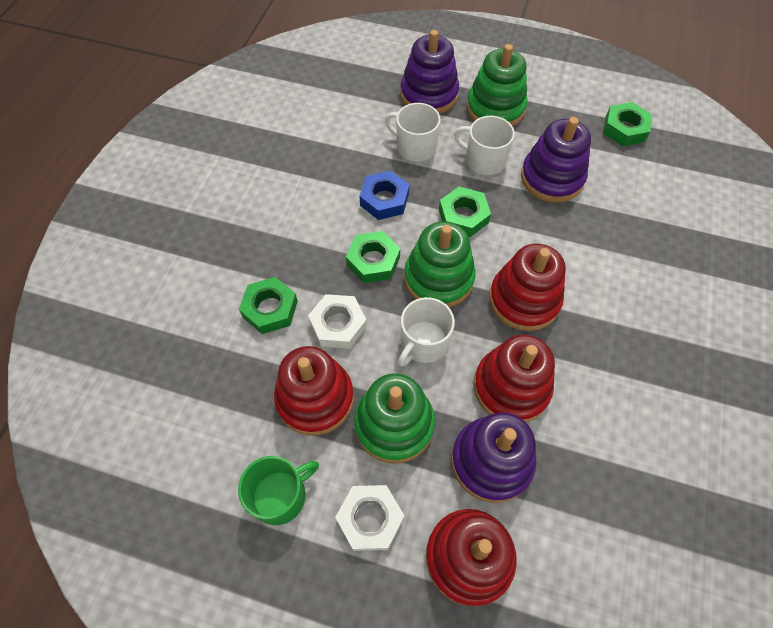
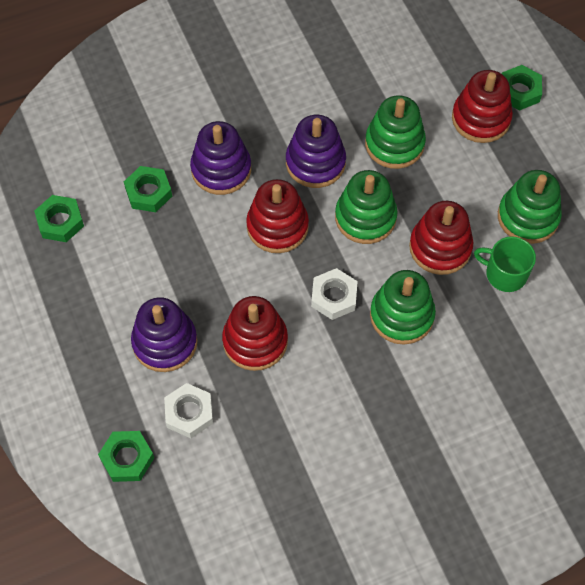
blue nut: 1 -> 0
green stacking toy: 3 -> 4
white mug: 3 -> 0

